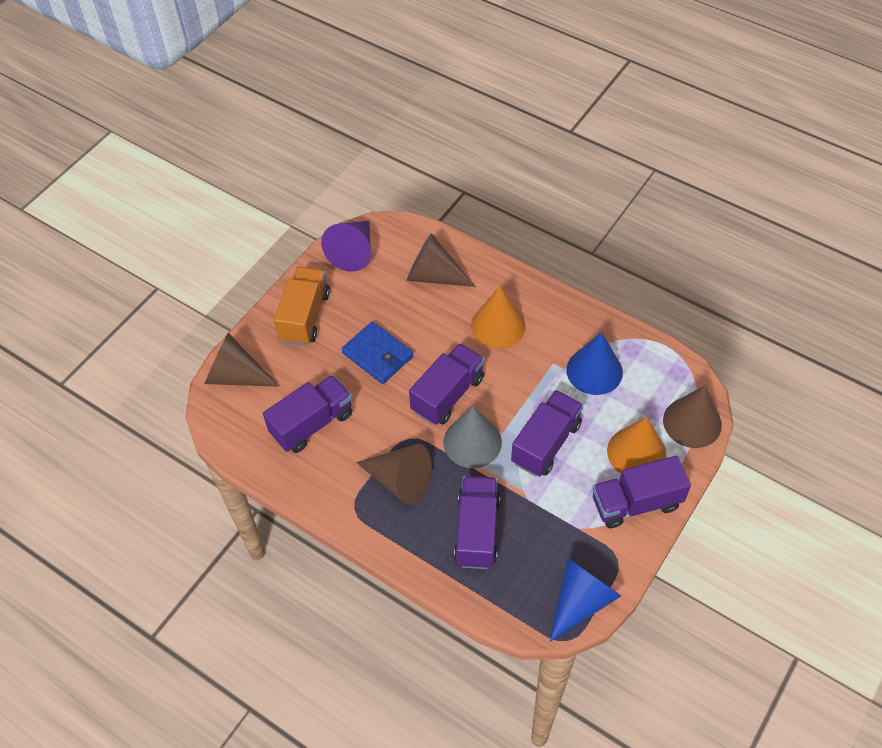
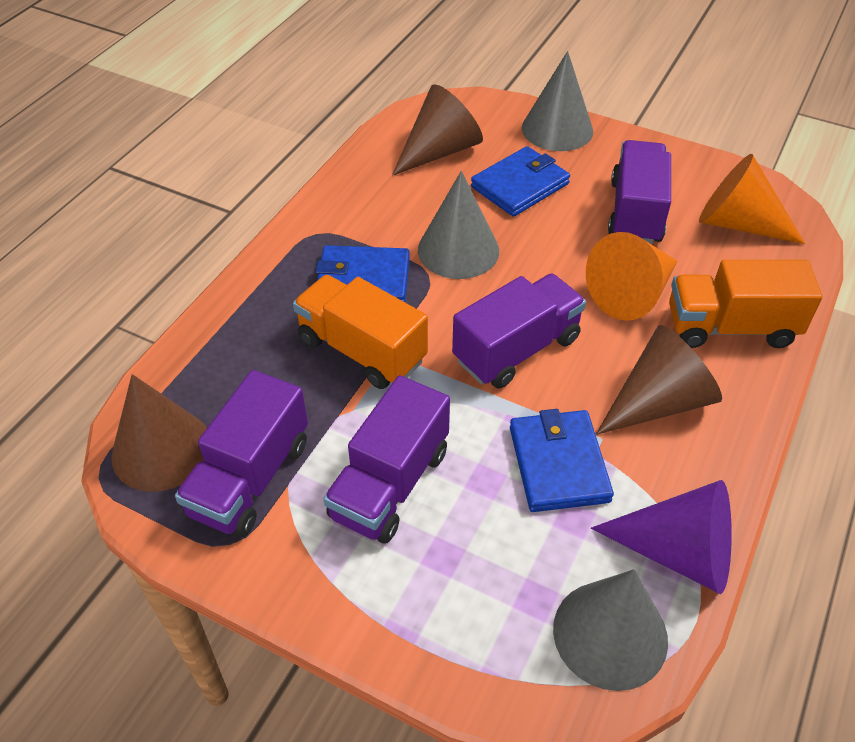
blue cone: 2 -> 0
blue wallet: 1 -> 3
brown cone: 4 -> 3
grey cone: 1 -> 3
orange truck: 1 -> 2
purple truck: 5 -> 4

